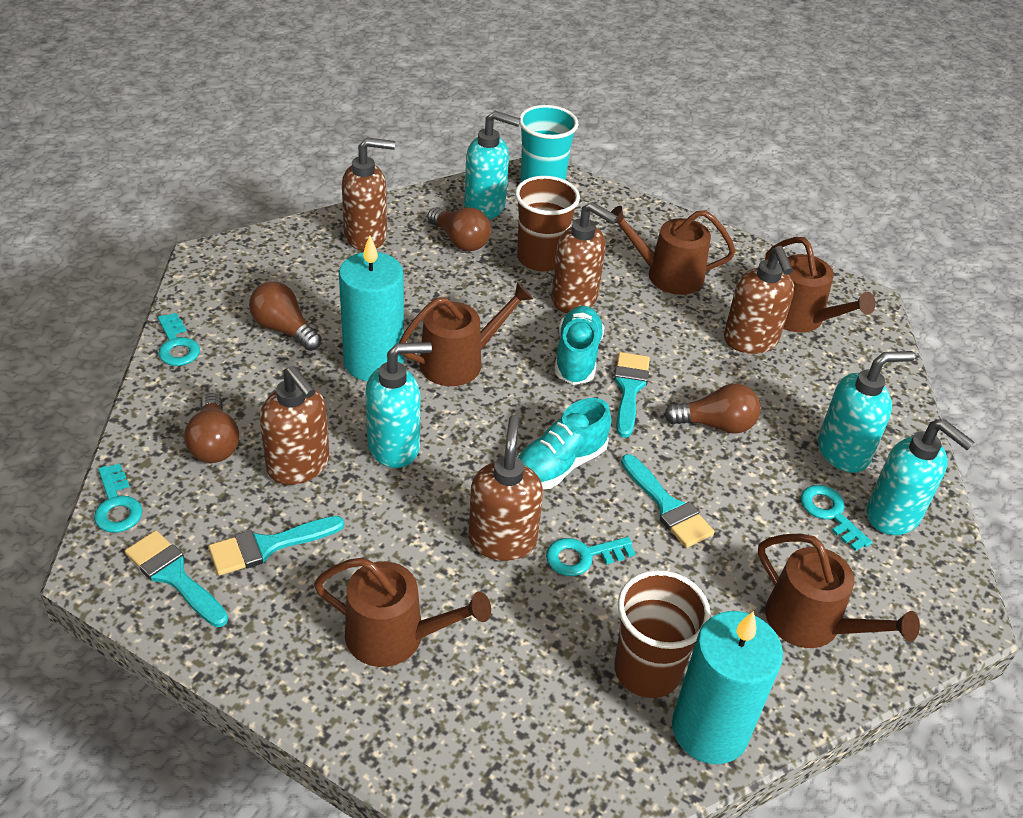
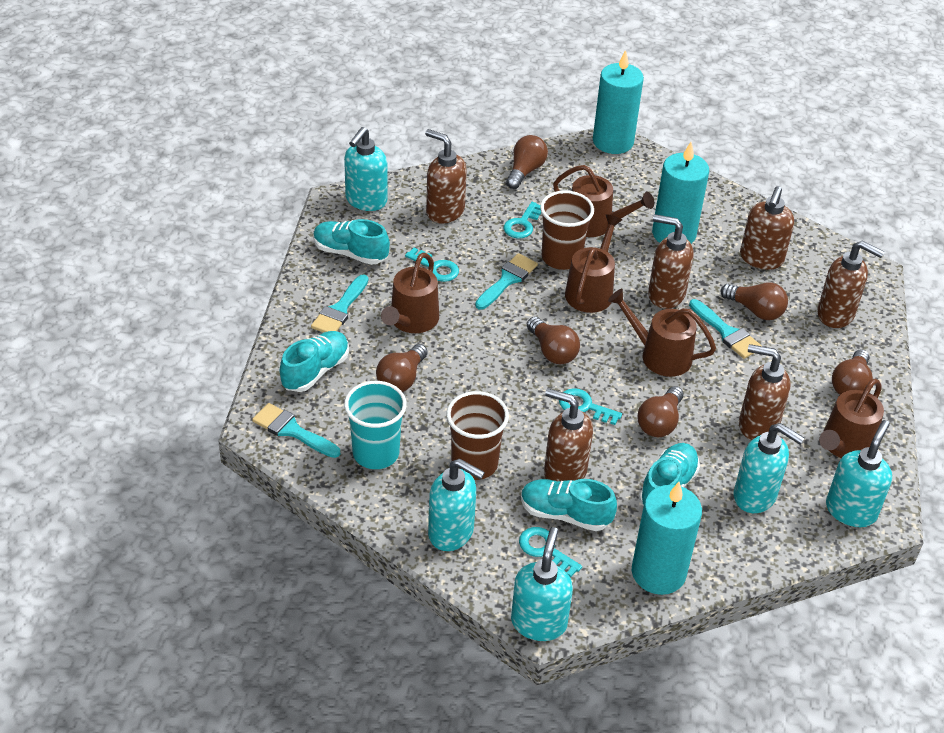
brown light bulb: 4 -> 6
brown soap dispenser: 5 -> 6
turquoise candle: 2 -> 3
turquoise shoe: 2 -> 4
turquoise soap dispenser: 4 -> 5

